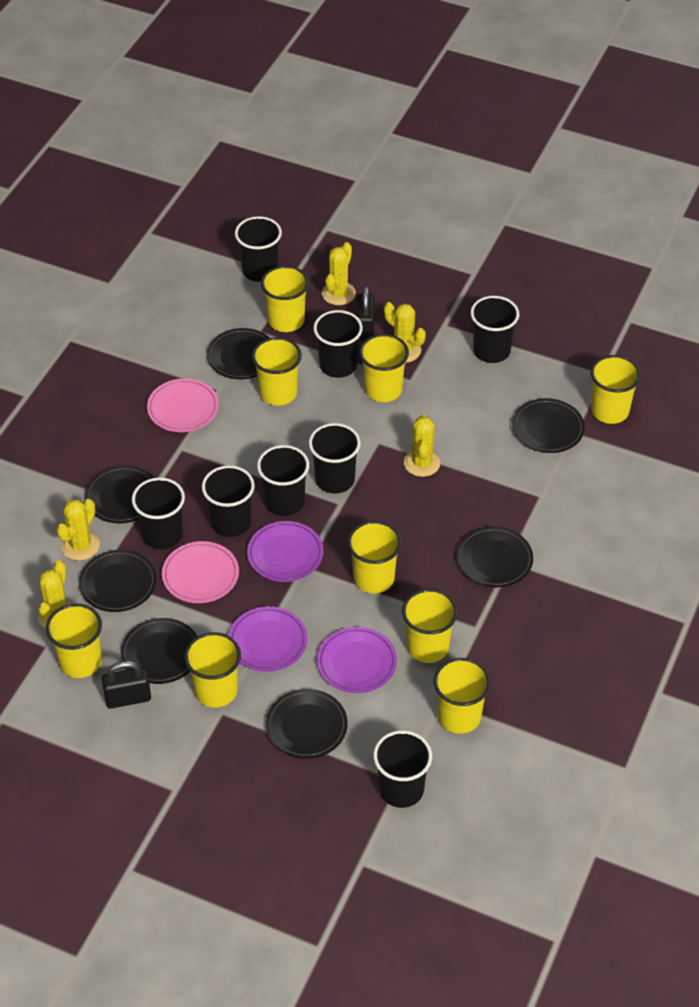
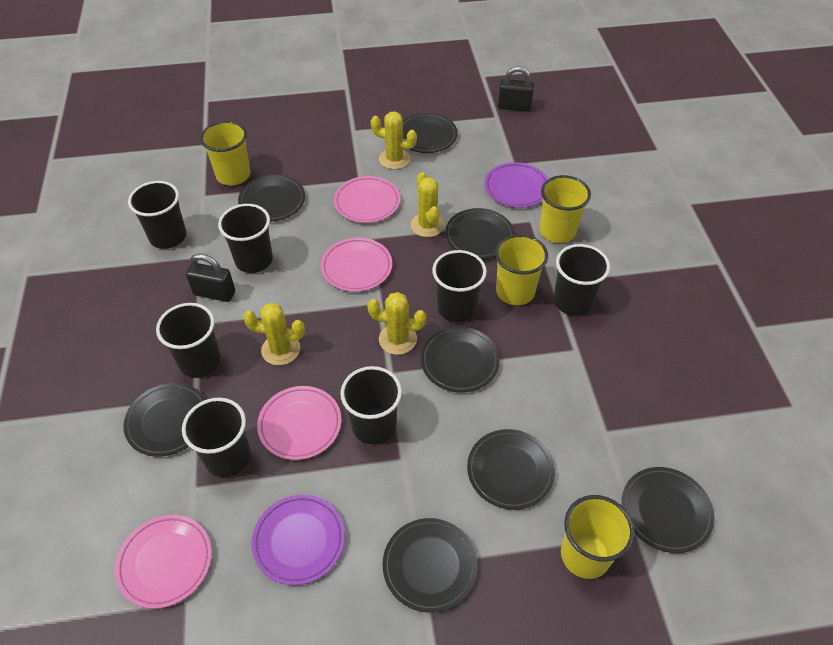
black cup: 8 -> 7
black plate: 7 -> 8
pink plate: 2 -> 4
purple plate: 3 -> 2
yellow cactus: 5 -> 4
yellow cup: 9 -> 4

